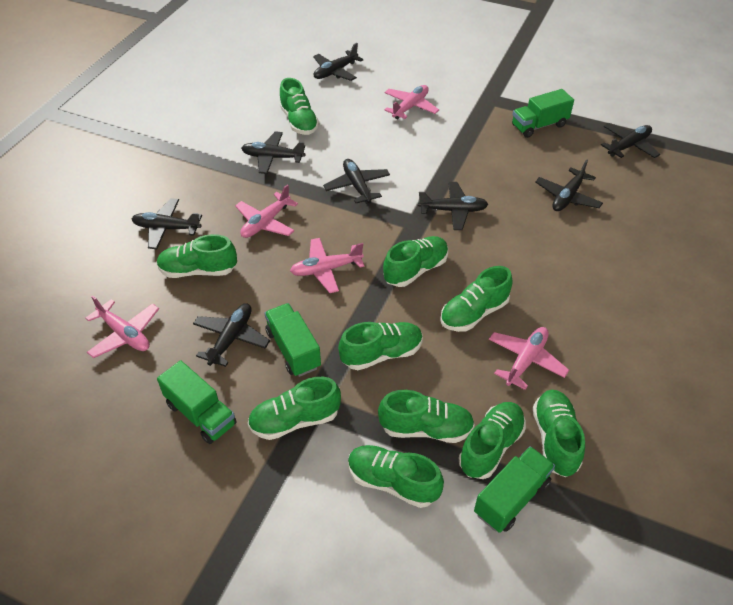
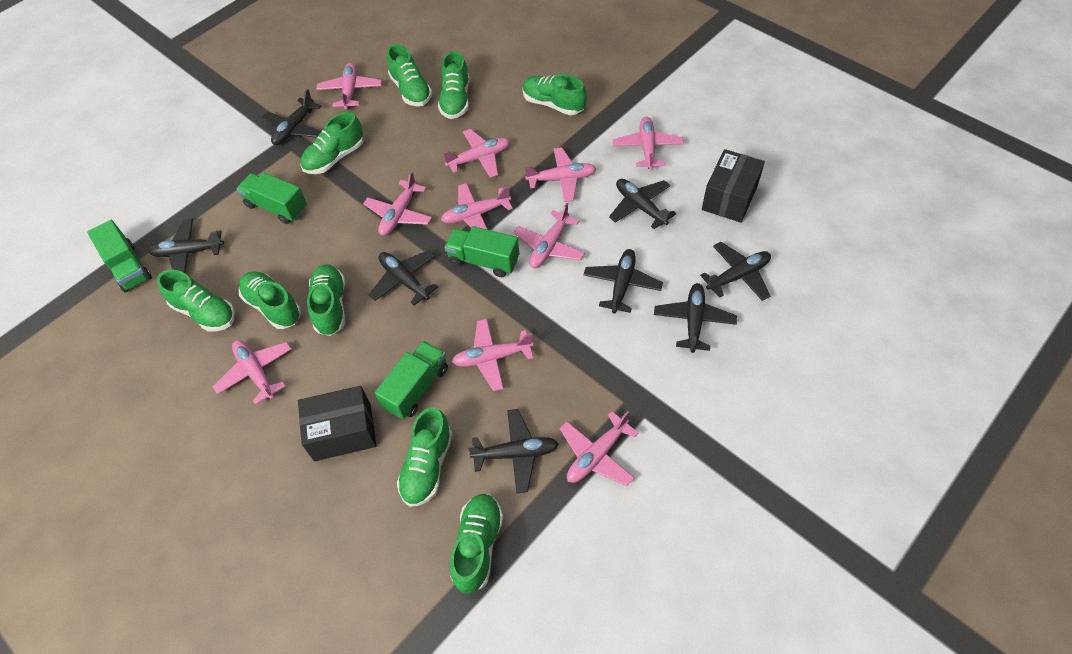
black box: 0 -> 2
green shoe: 10 -> 9
pink plane: 5 -> 10

